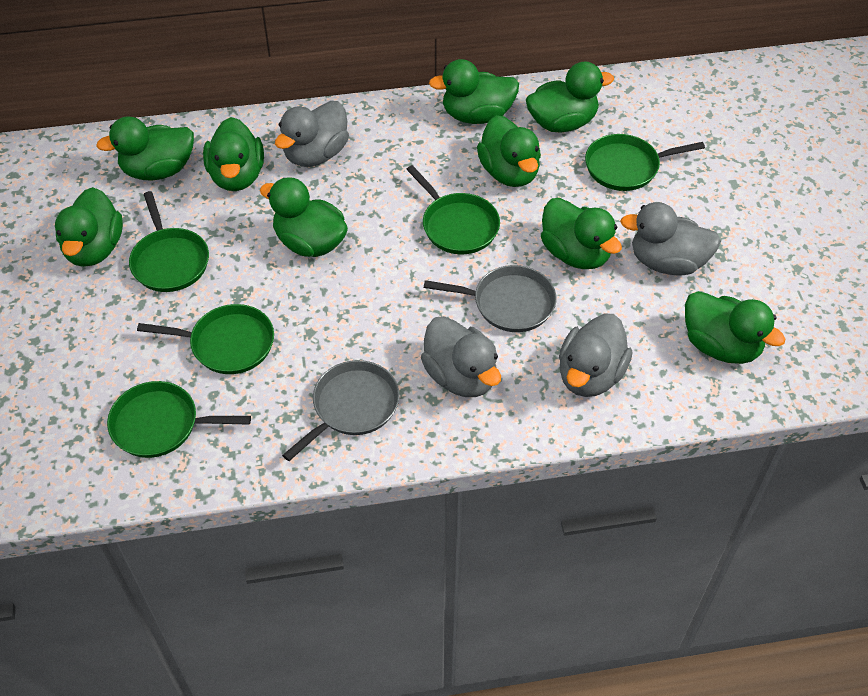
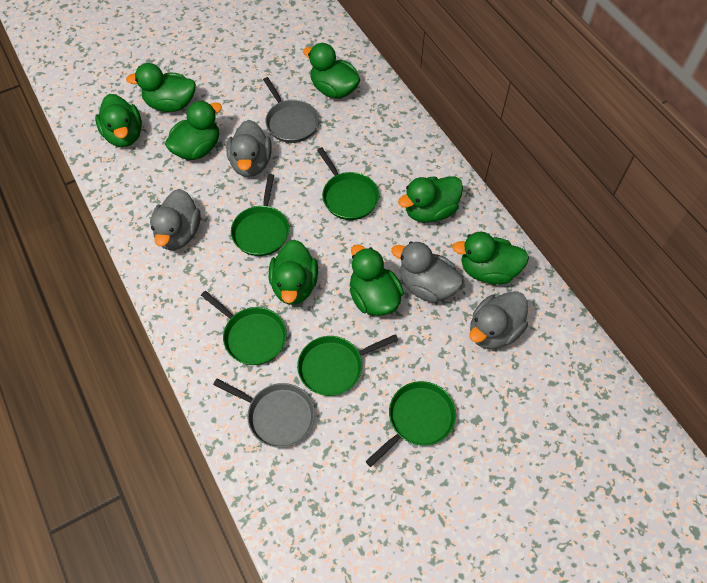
green duck: 9 -> 8

